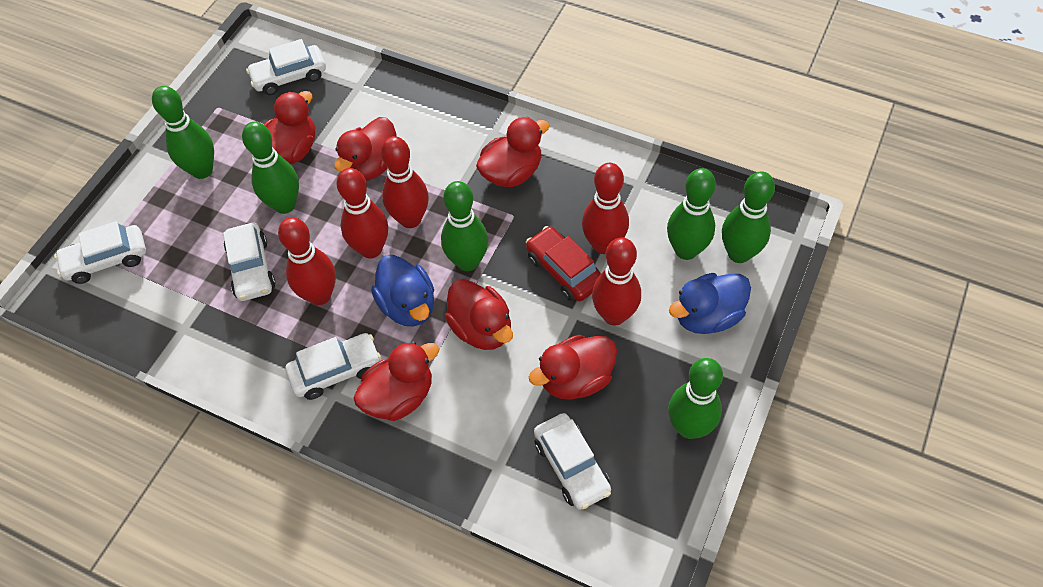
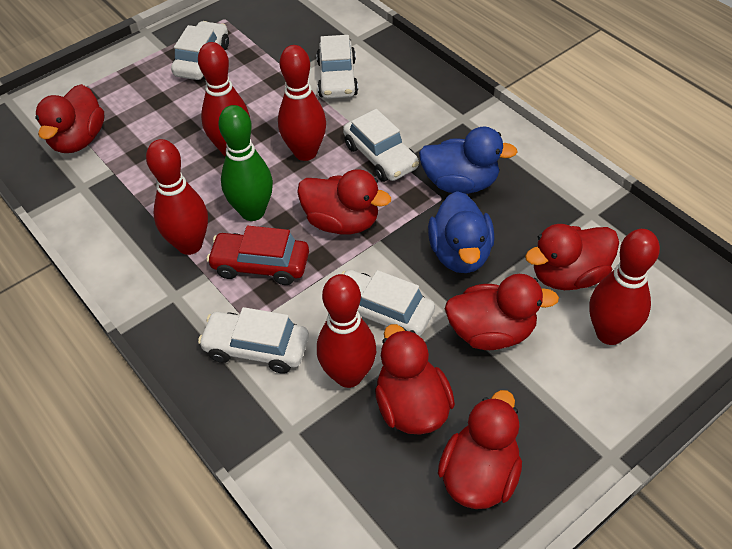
green bowling pin: 6 -> 1

